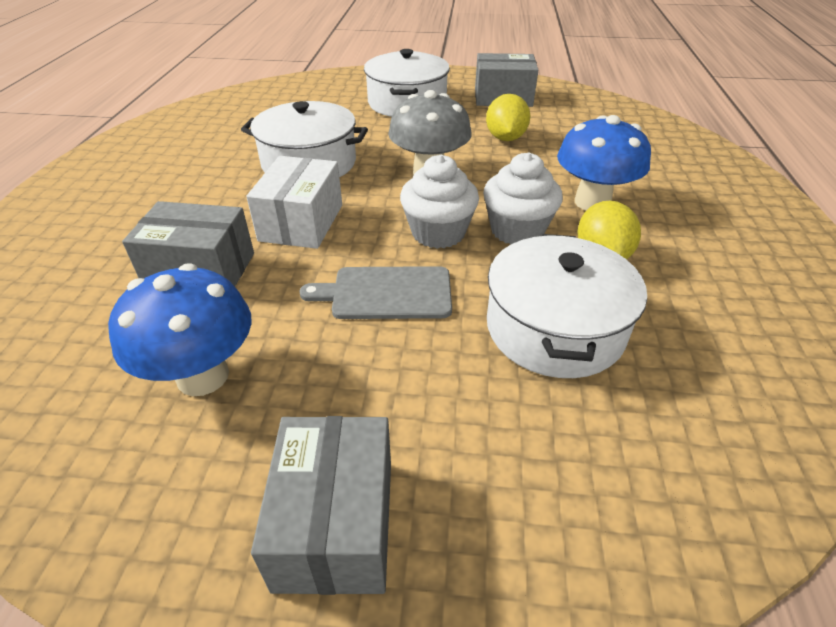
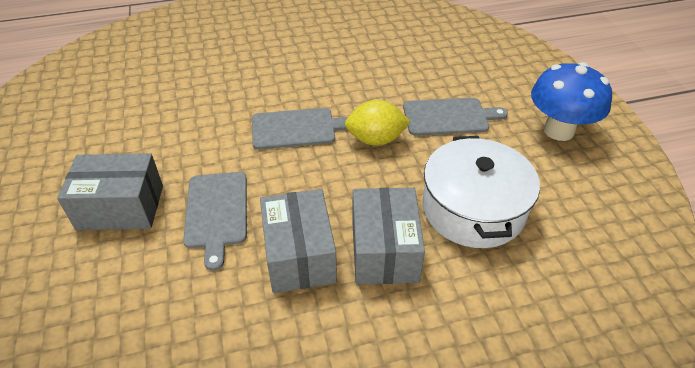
blue mushroom: 2 -> 1
grey cutting board: 1 -> 3
grey mushroom: 1 -> 0
white box: 1 -> 0
white cupcake: 2 -> 0
white pot: 3 -> 1
yellow lemon: 2 -> 1

